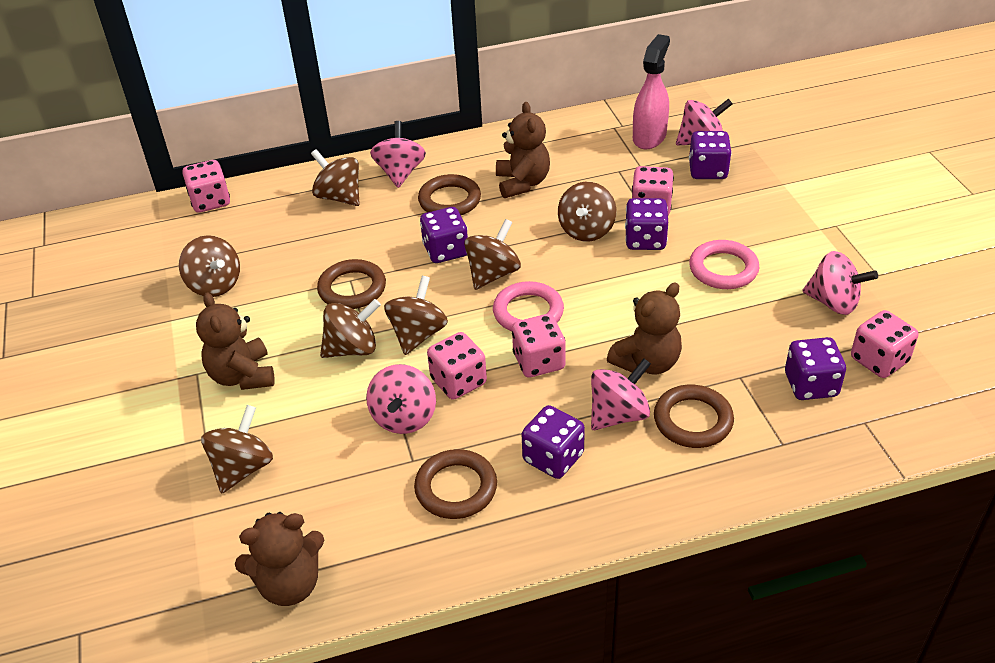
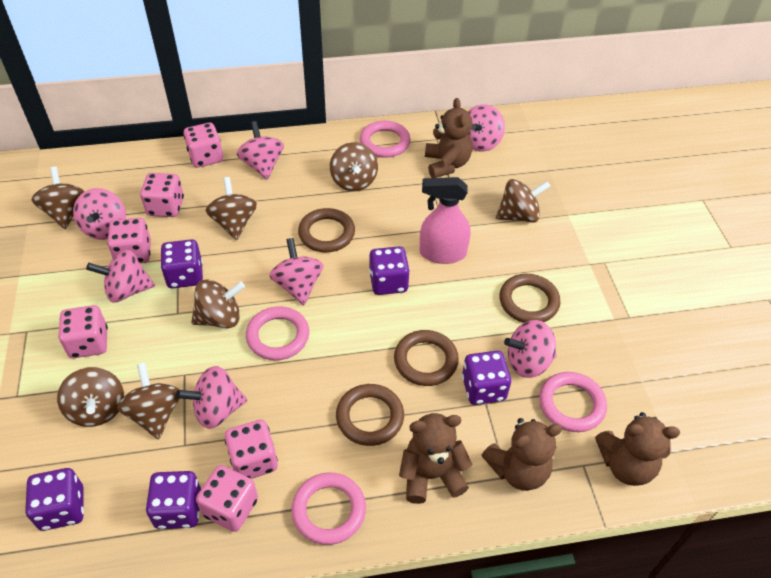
pink dice: 5 -> 6
pink ring: 2 -> 4
pink spinning top: 5 -> 7

